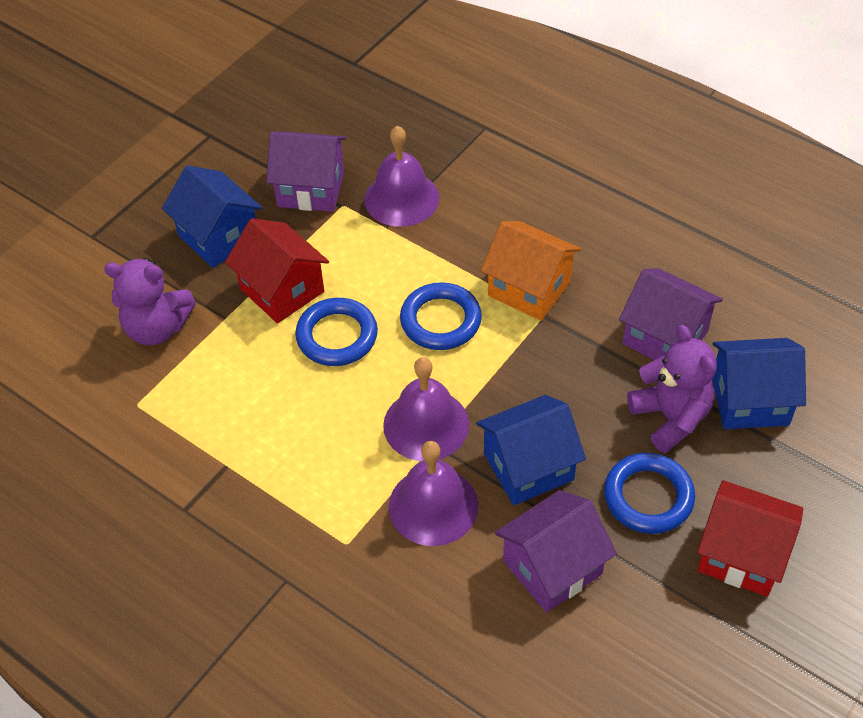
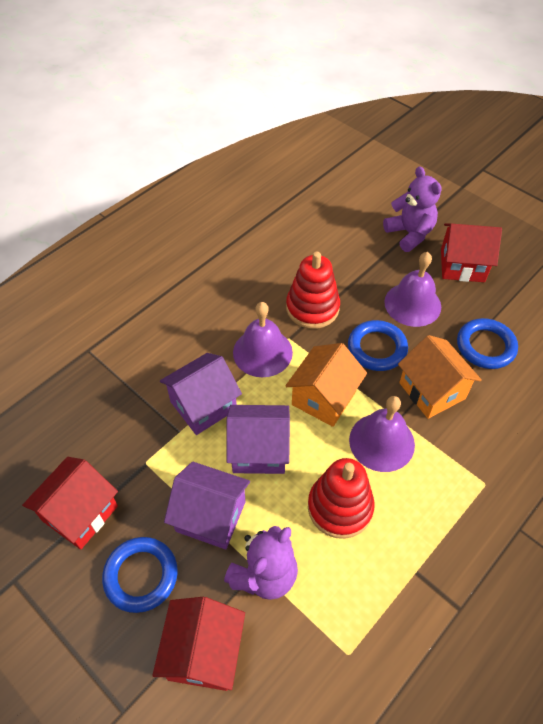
blue house: 3 -> 0
orange house: 1 -> 2
red house: 2 -> 3
red stacking toy: 0 -> 2

